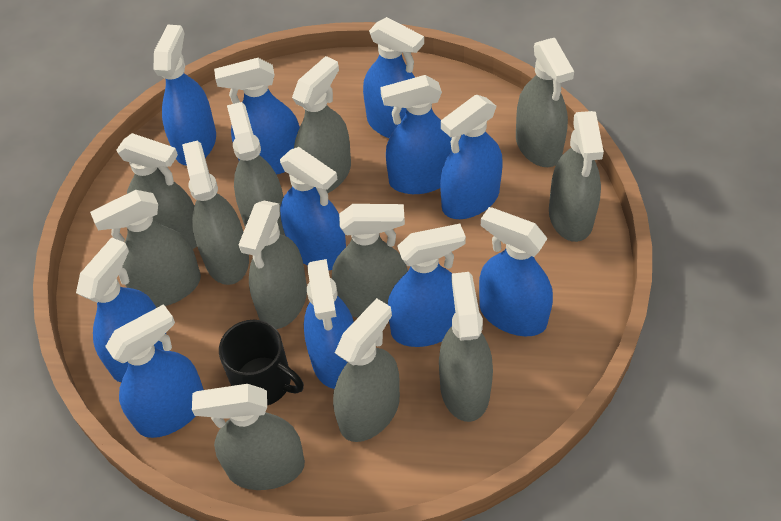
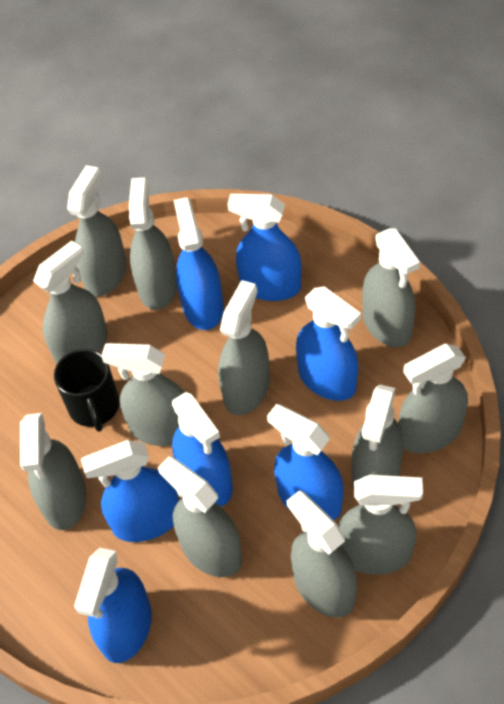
blue spray bottle: 11 -> 7

